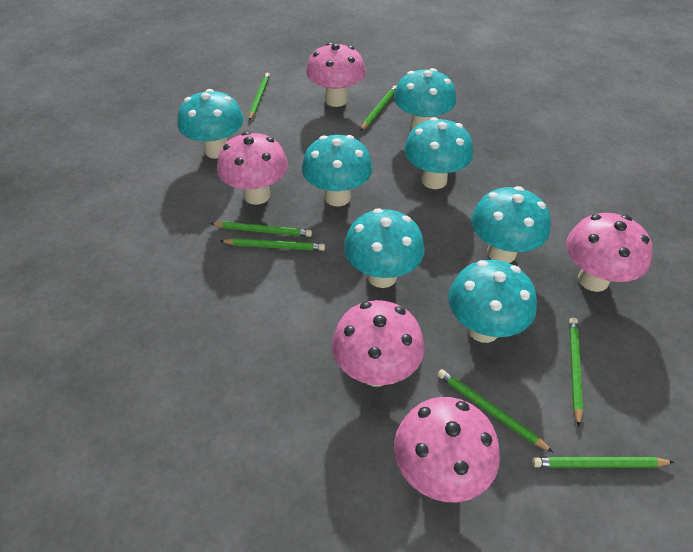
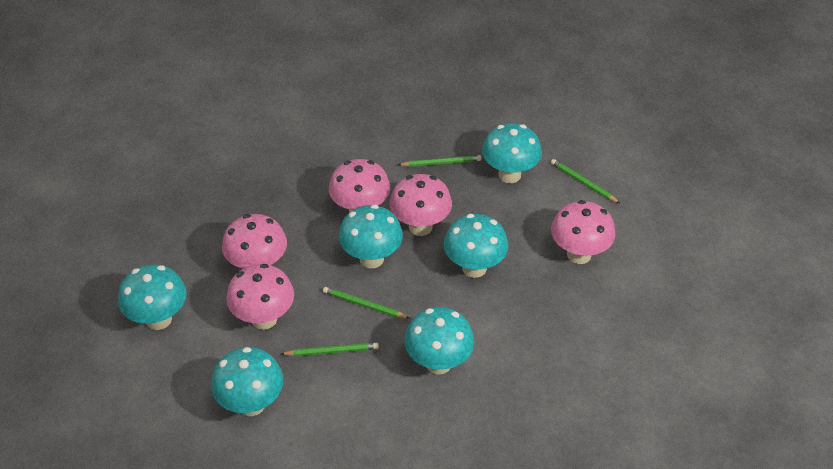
green pencil: 7 -> 4
turquoise mushroom: 7 -> 6

